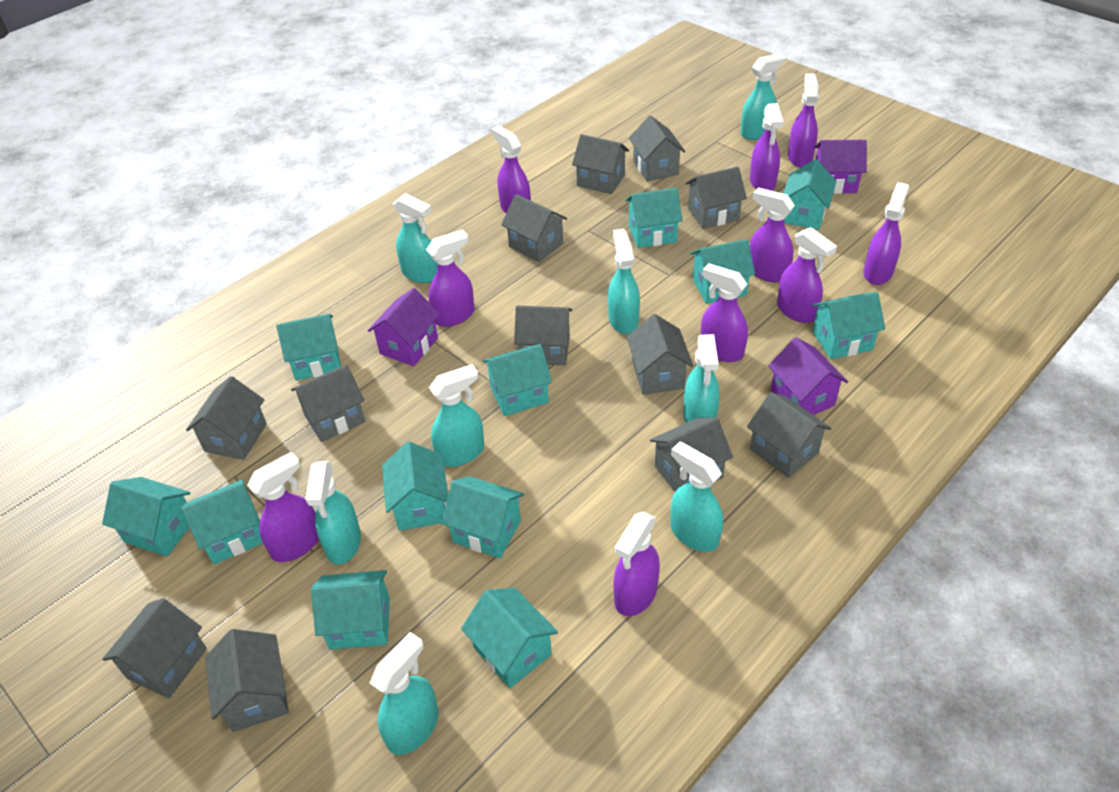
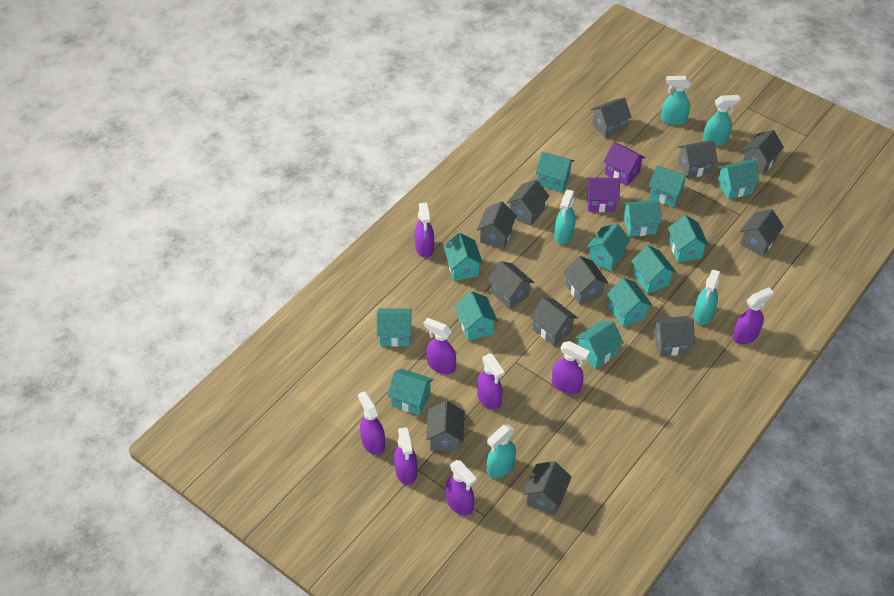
purple house: 3 -> 2
purple spray bottle: 10 -> 8
turquoise house: 12 -> 13
turquoise spray bottle: 8 -> 5

